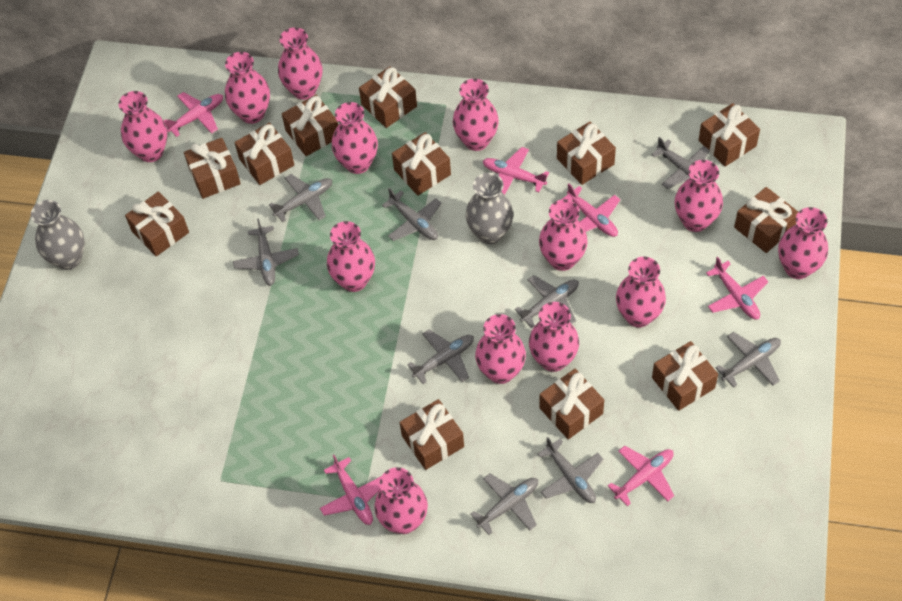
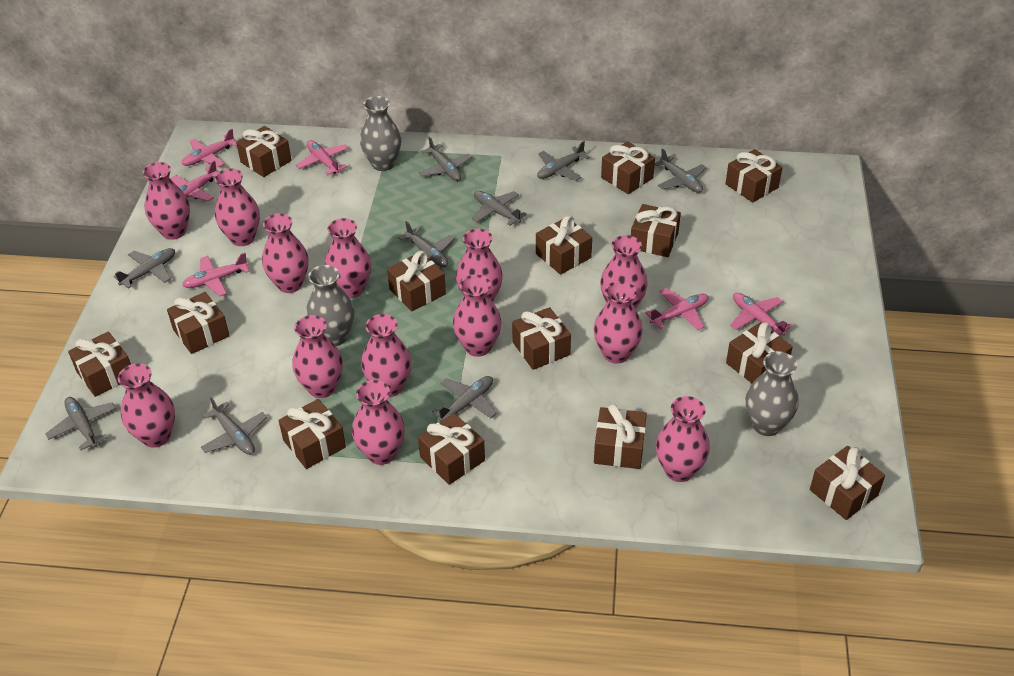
brown gift: 12 -> 14
grey vase: 2 -> 3

